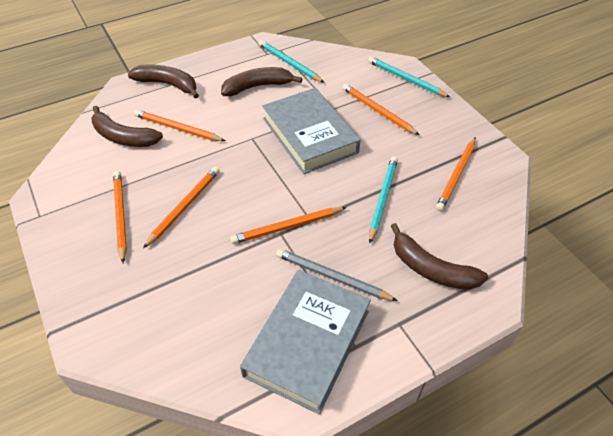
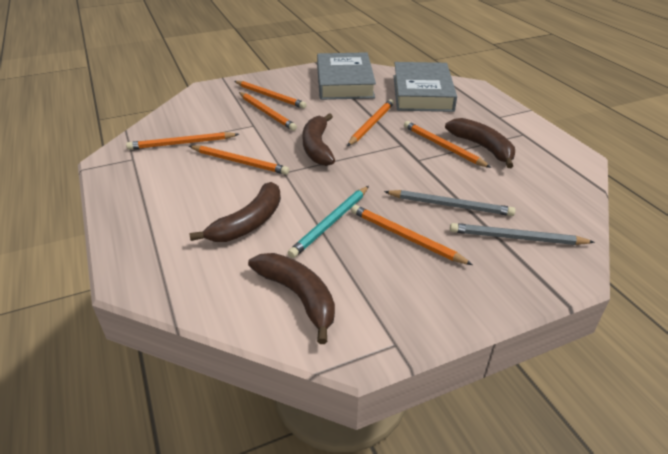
grey pencil: 1 -> 2
orange pencil: 6 -> 7
turquoise pencil: 3 -> 1

